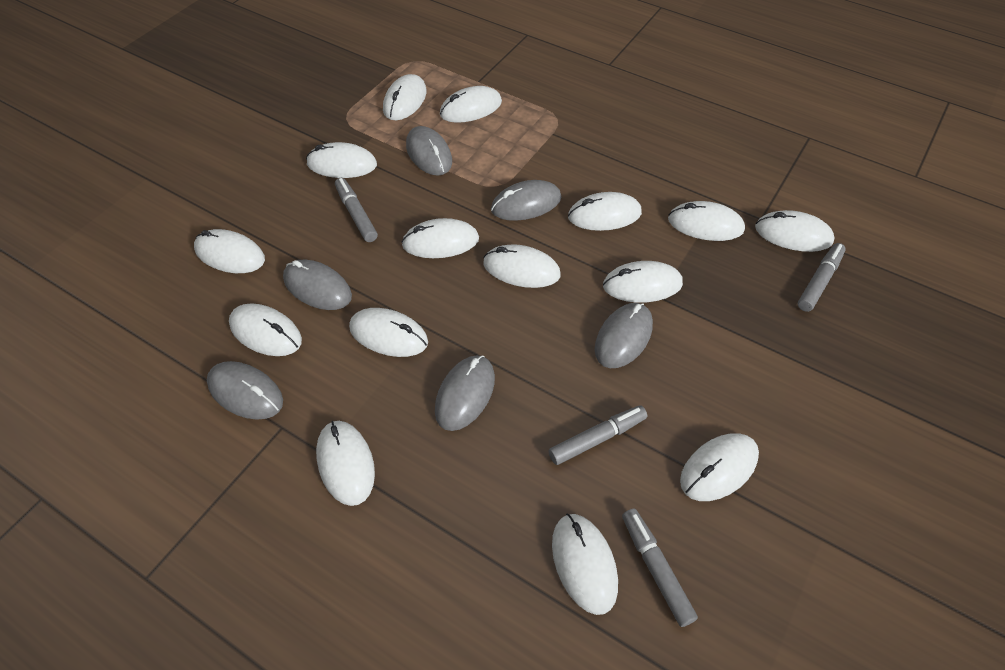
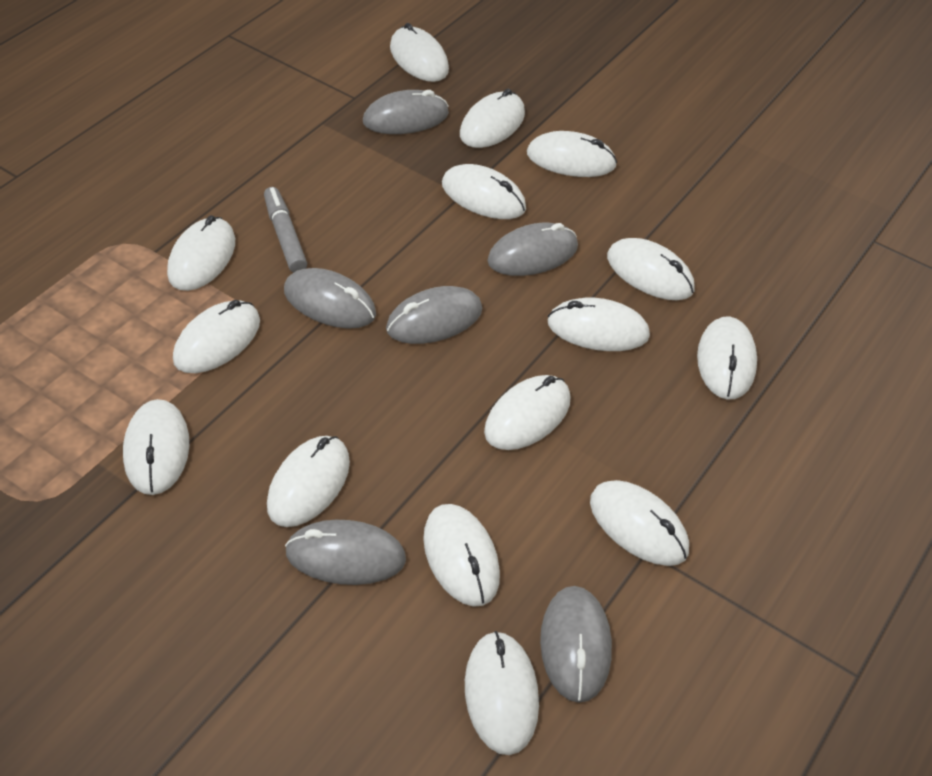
grey marker: 4 -> 1

